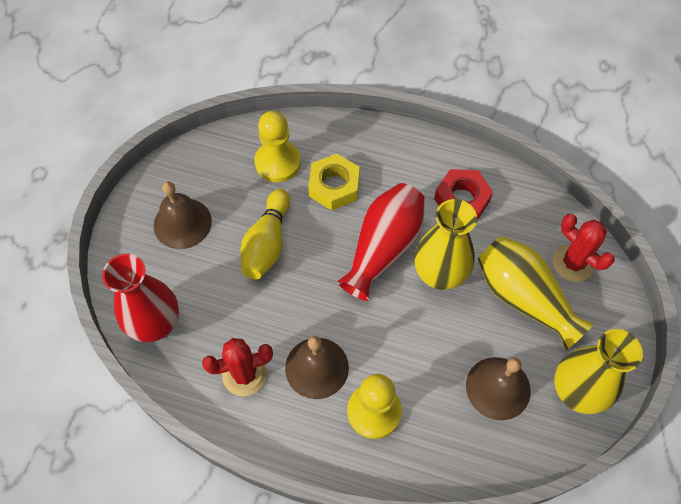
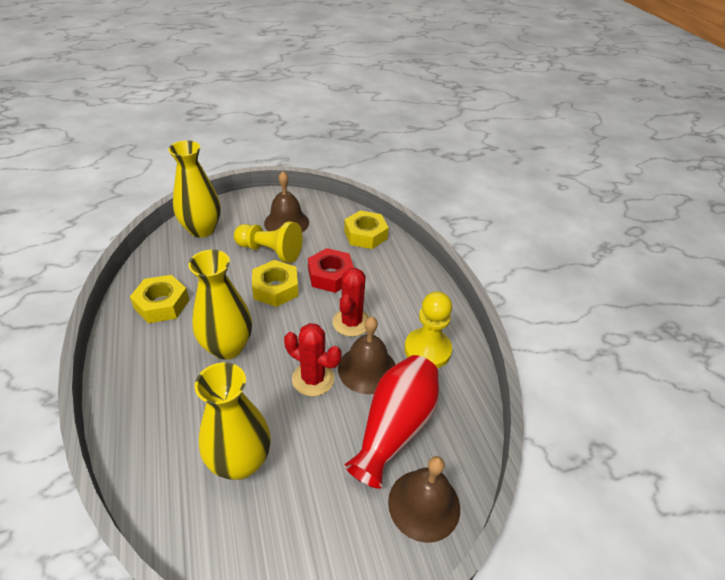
red vase: 2 -> 1
yellow bowling pin: 1 -> 0
yellow nut: 1 -> 3

